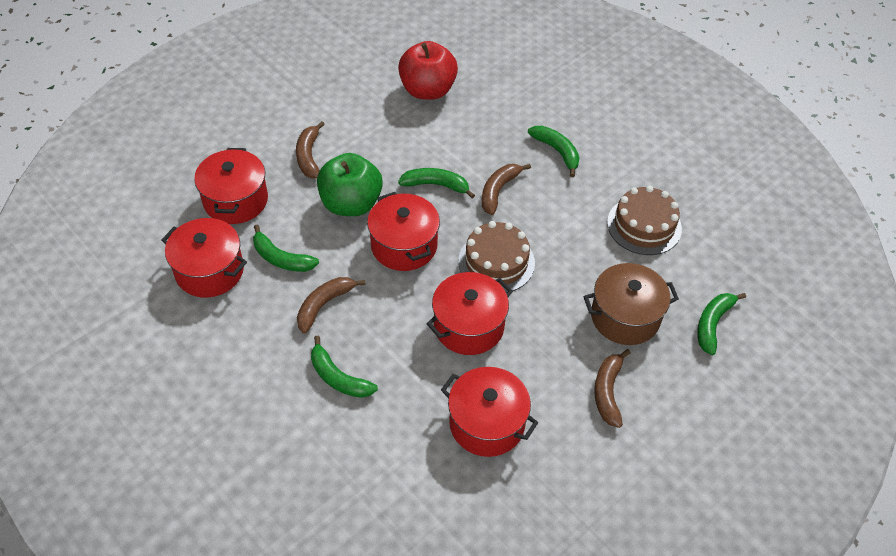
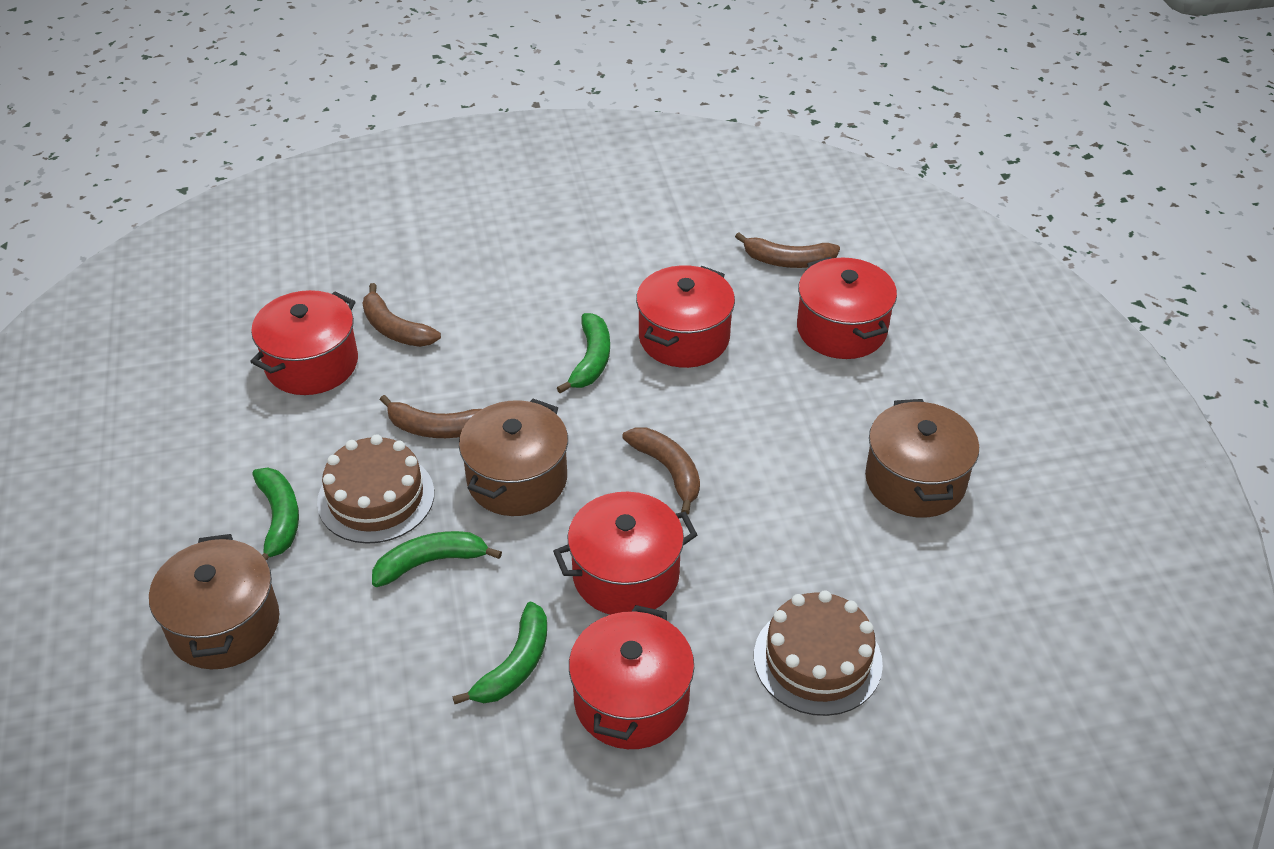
brown pot: 1 -> 3
green apple: 1 -> 0
green banana: 5 -> 4
red apple: 1 -> 0

